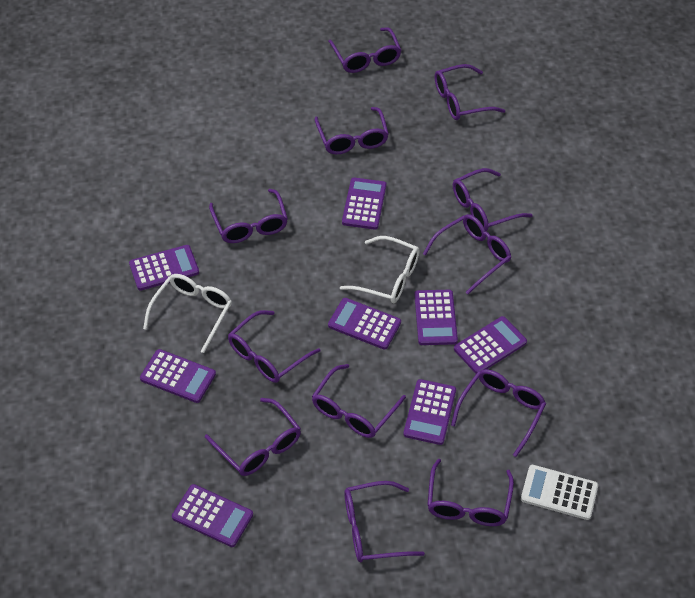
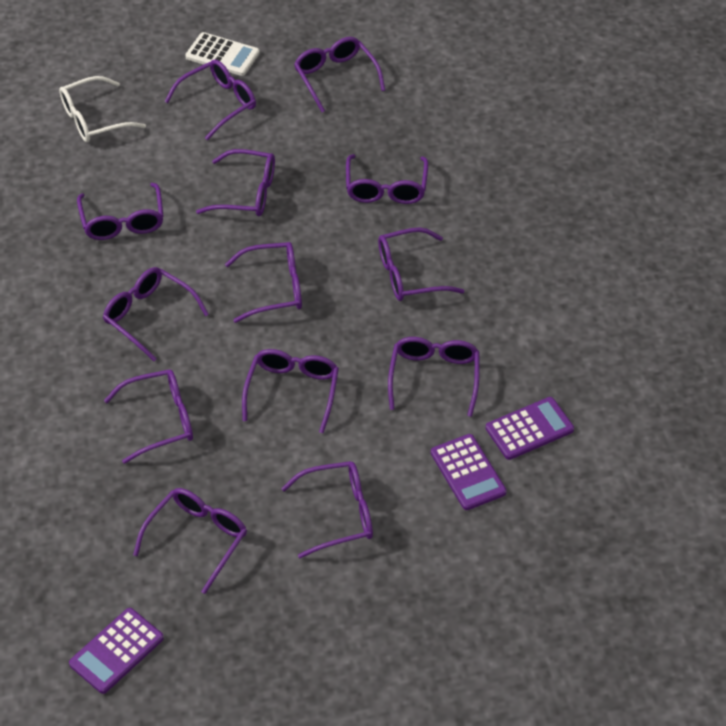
purple calculator: 8 -> 3
purple glasses: 12 -> 13
white glasses: 2 -> 1

